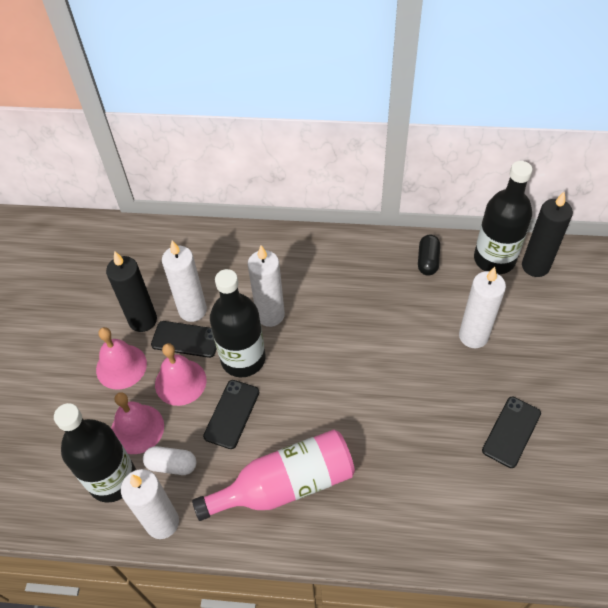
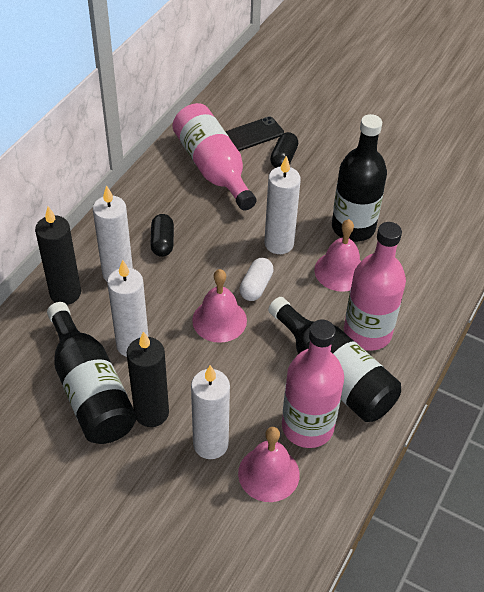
black capsule: 1 -> 2
black phone: 3 -> 1
pink bottle: 1 -> 3

